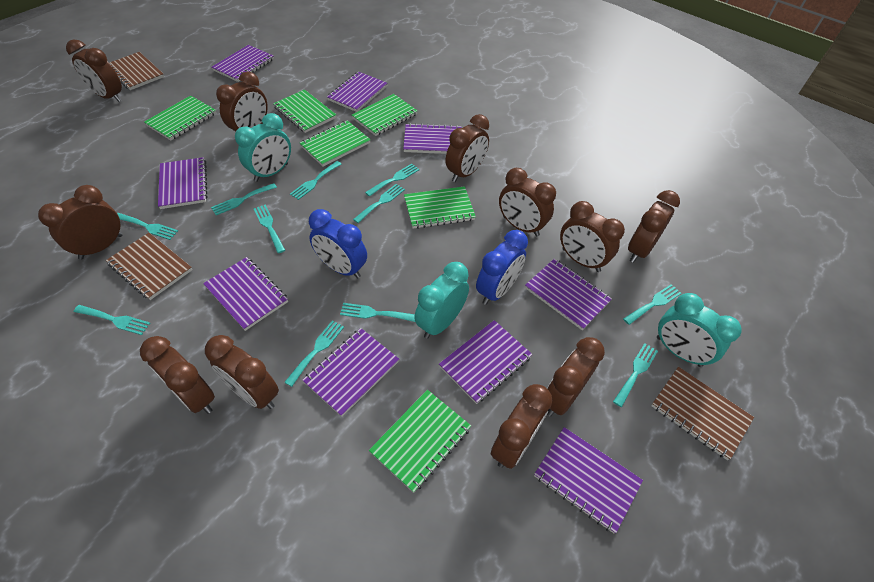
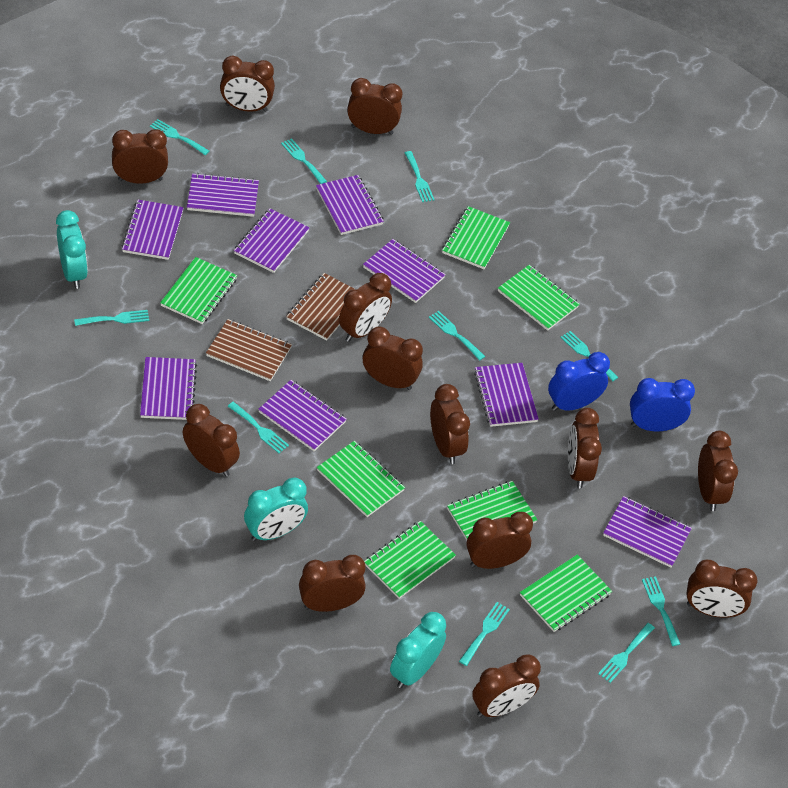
brown clock: 11 -> 13
brown notebook: 3 -> 2
green notebook: 6 -> 7
turquoise fork: 11 -> 10

